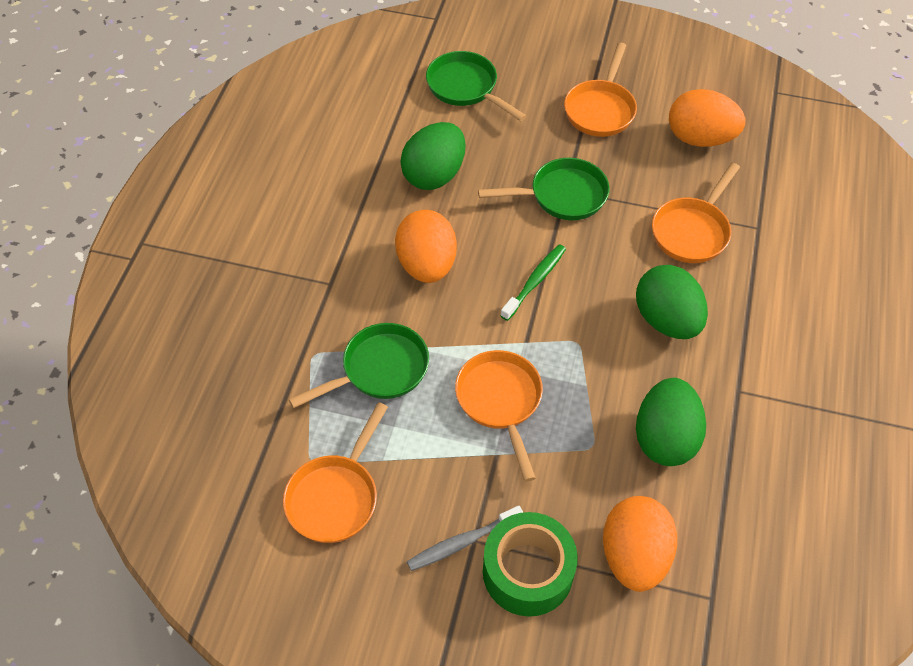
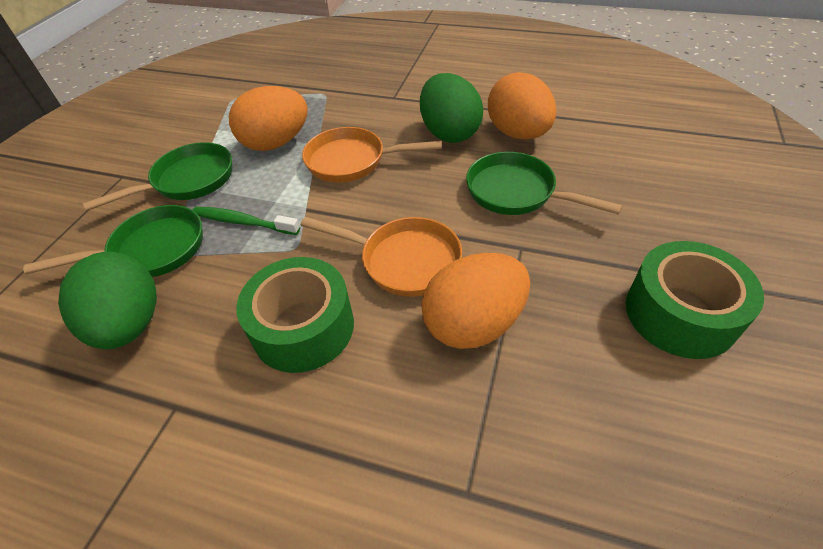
green egg: 3 -> 2
green tape: 1 -> 2
grey toothbrush: 1 -> 0
orange pan: 4 -> 2

